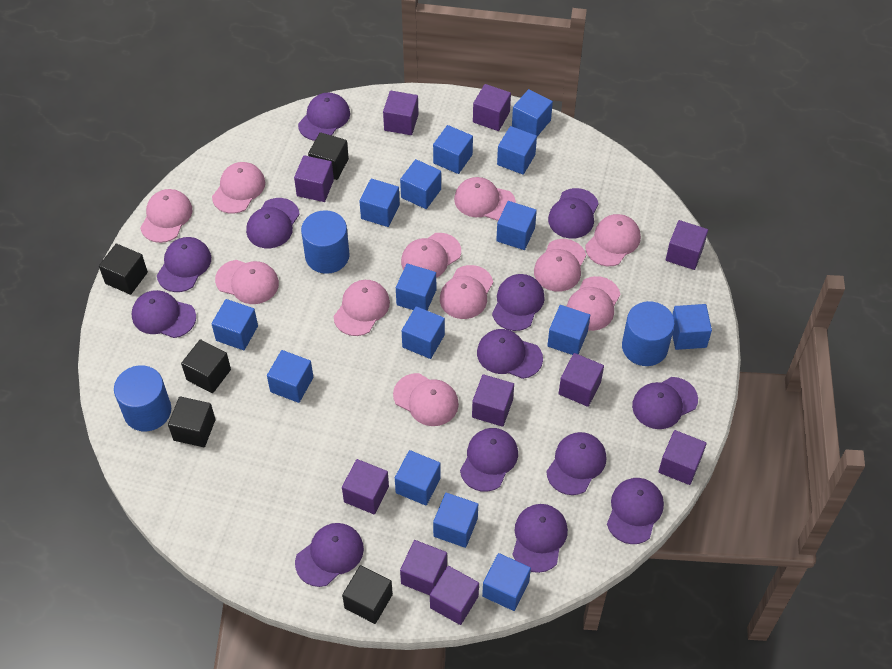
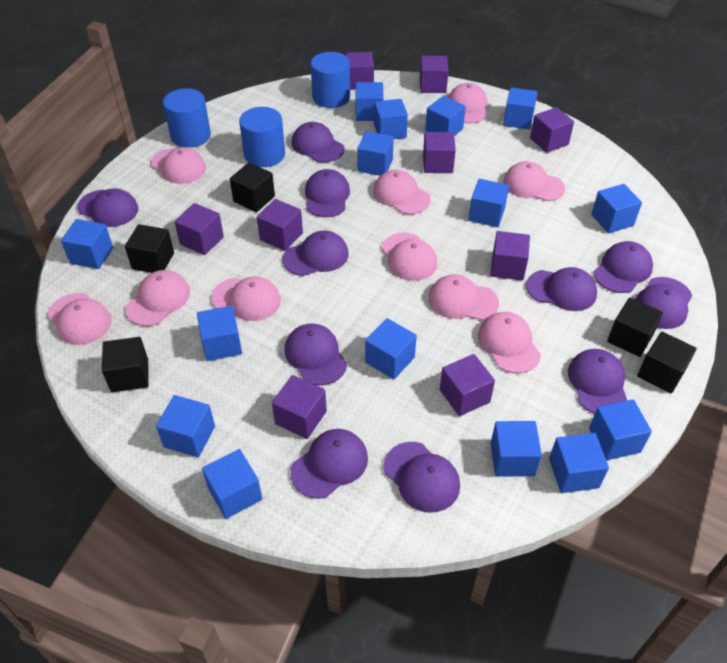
pink cap: 11 -> 10
purple cap: 13 -> 11
purple cube: 10 -> 9

